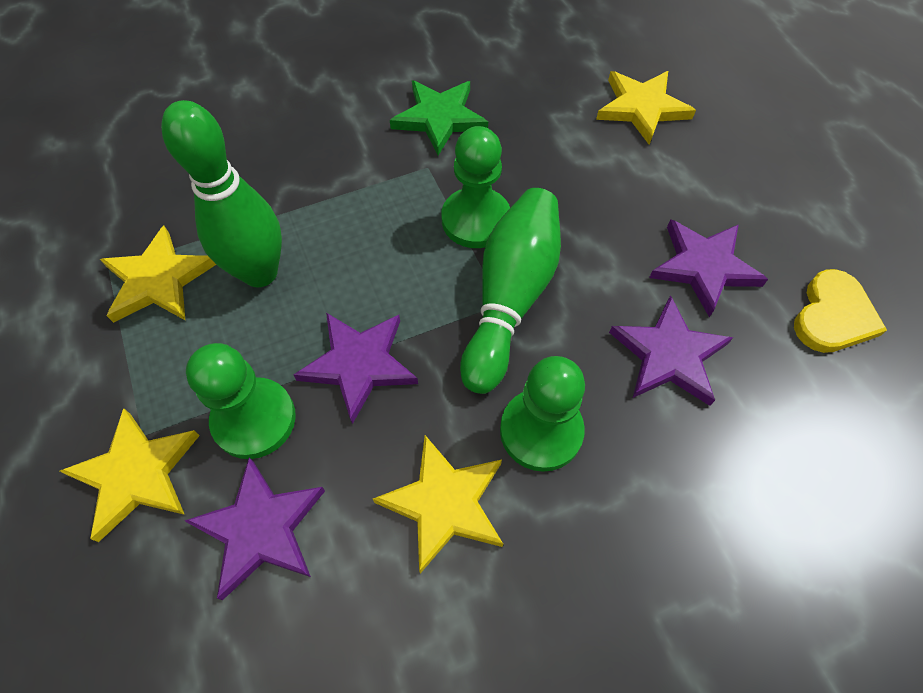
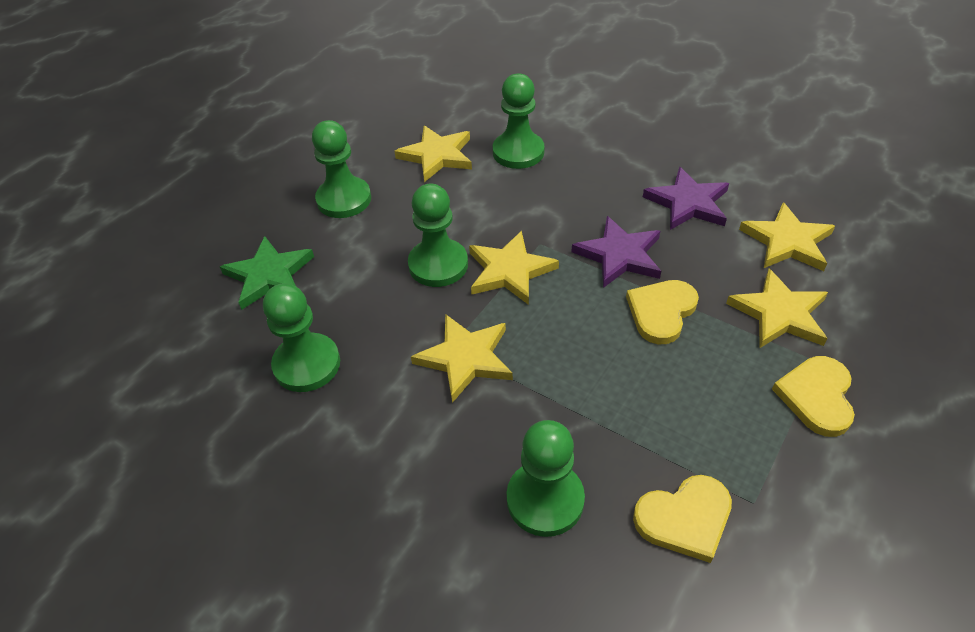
green bowling pin: 2 -> 0
green pawn: 3 -> 5
purple star: 4 -> 2
yellow heart: 1 -> 3
yellow star: 4 -> 5

